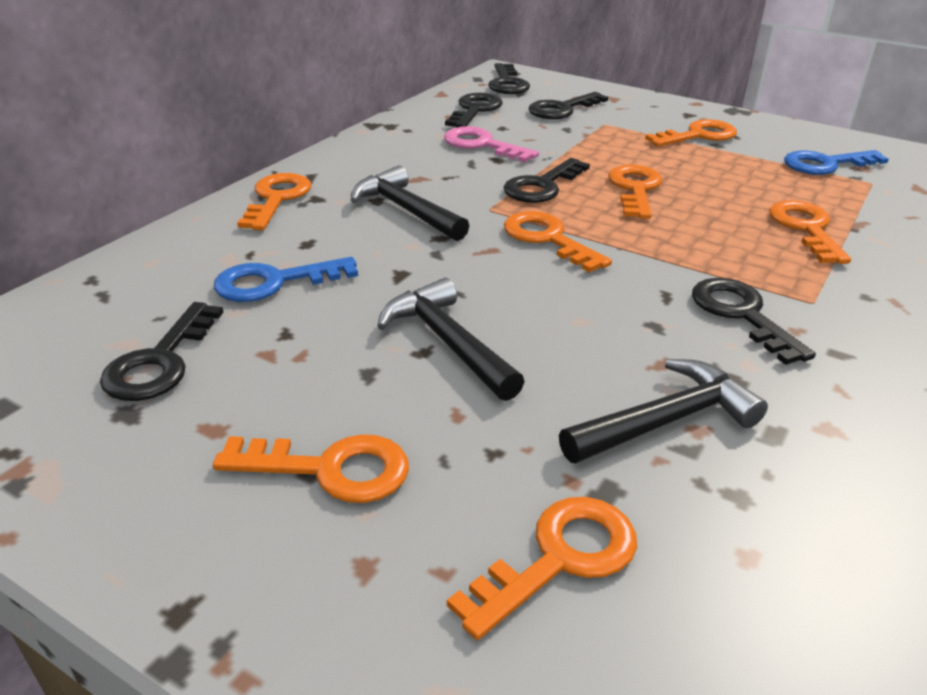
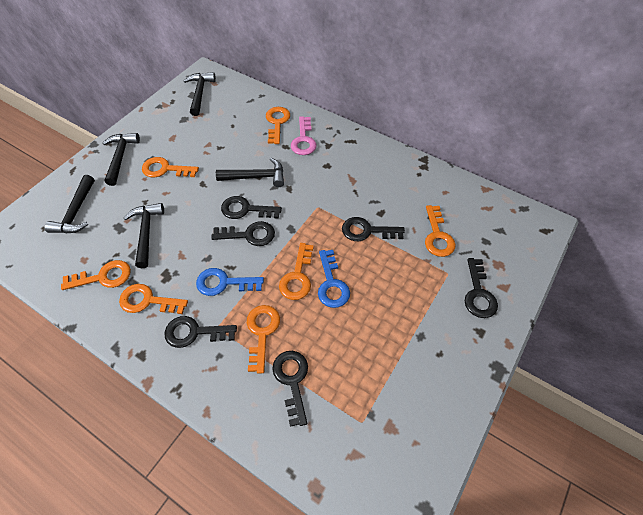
black hammer: 3 -> 5

